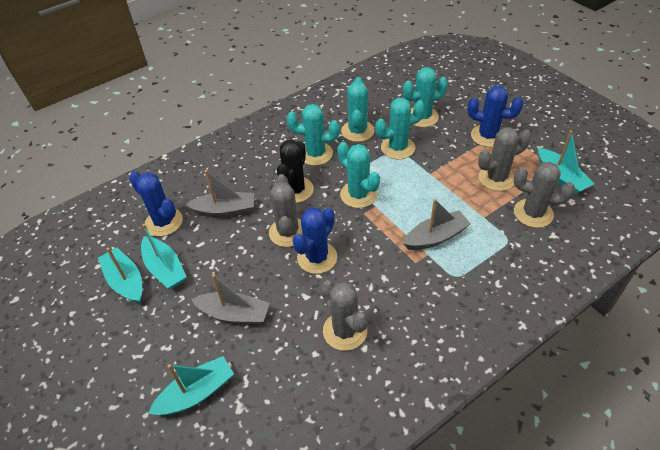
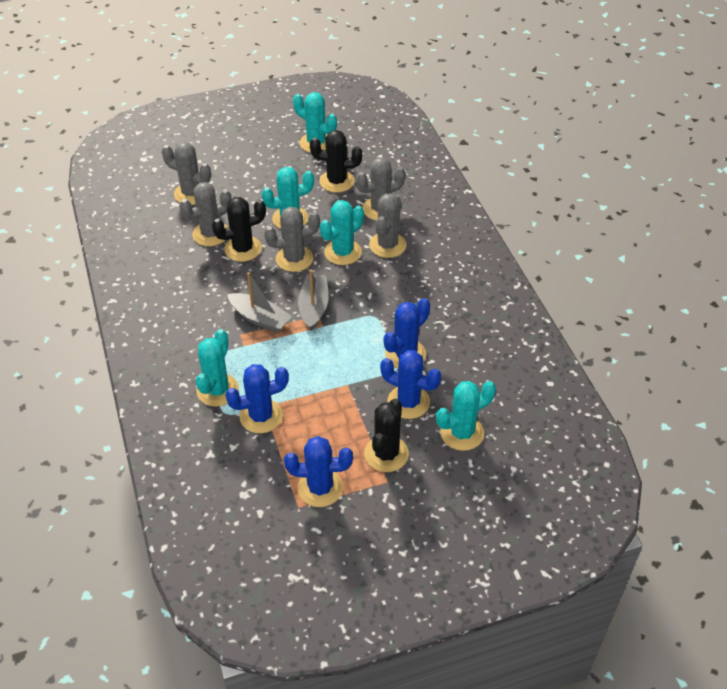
black cactus: 1 -> 3
blue cactus: 3 -> 4
grey boat: 3 -> 2
grey cactus: 4 -> 5
turquoise boat: 4 -> 0

